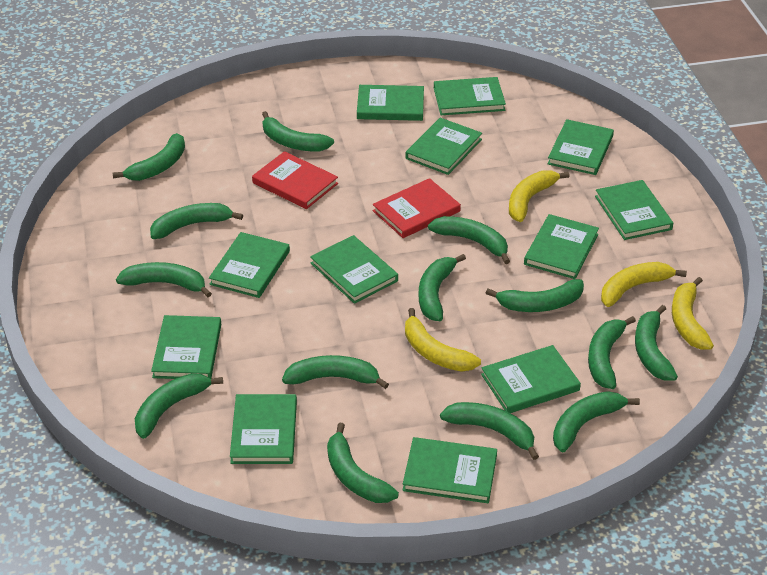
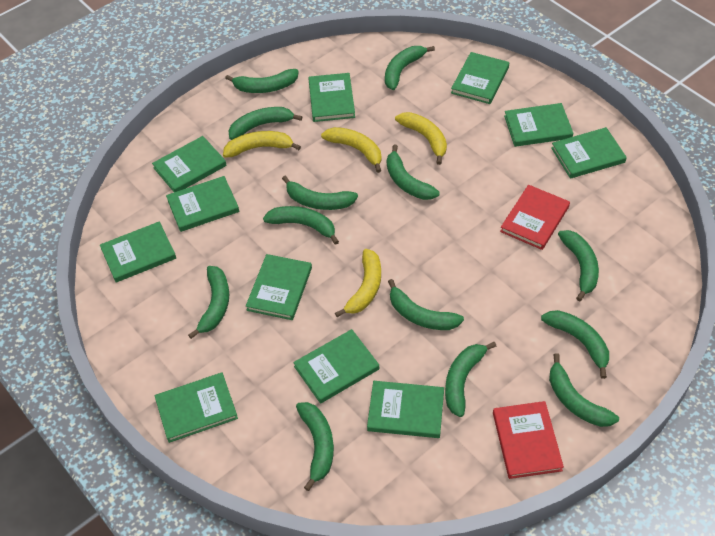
green banana: 14 -> 13
green book: 12 -> 11

